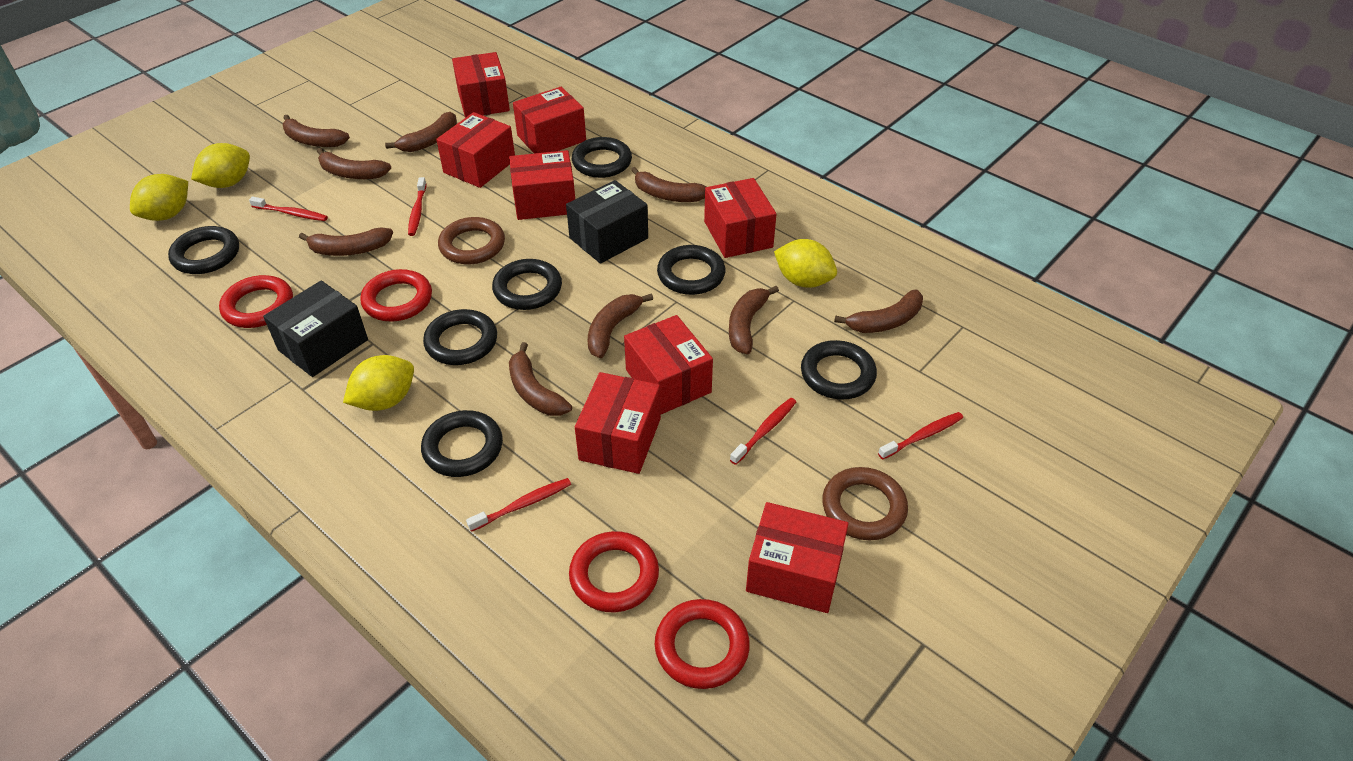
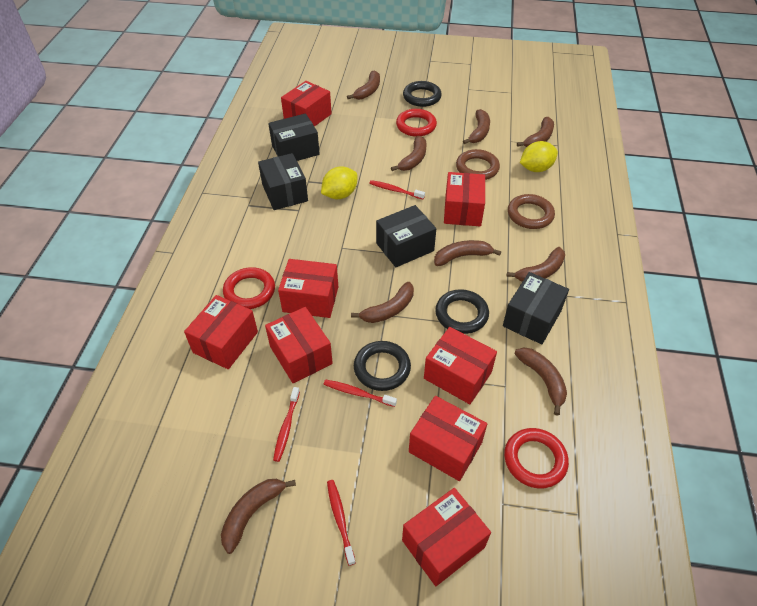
black box: 2 -> 4
black ring: 7 -> 3
red ring: 4 -> 3
red toothbrush: 5 -> 4
yellow lemon: 4 -> 2

